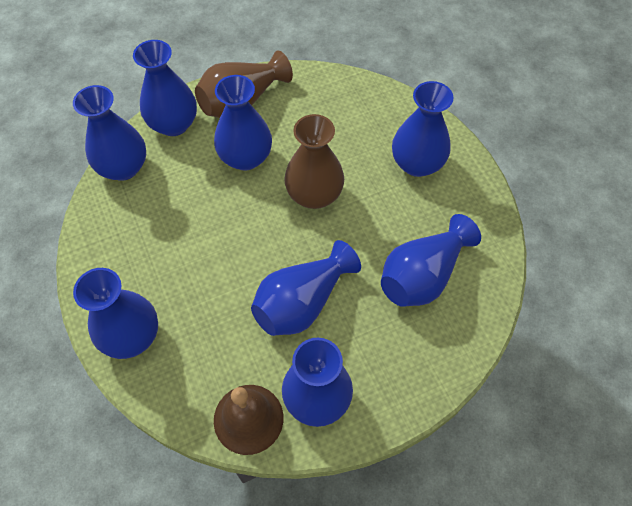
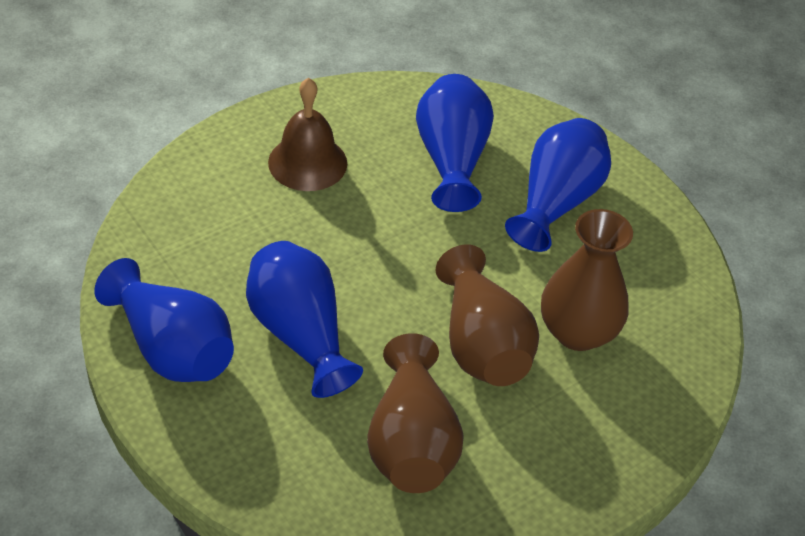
blue vase: 8 -> 4
brown vase: 2 -> 3

